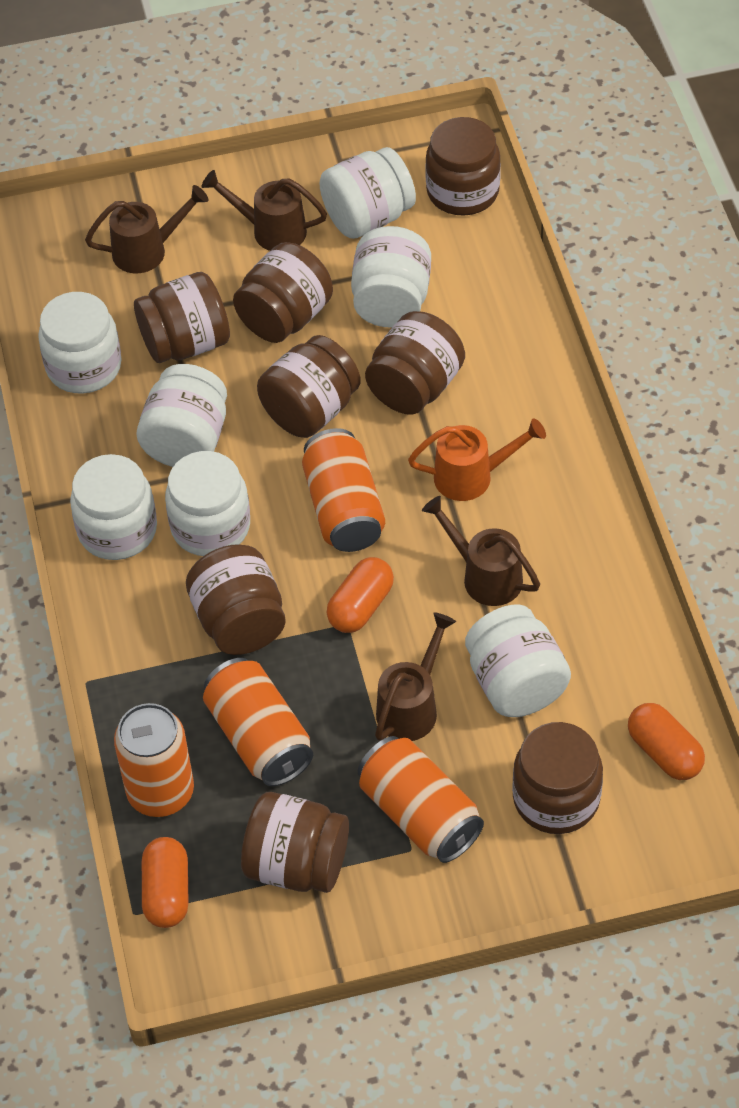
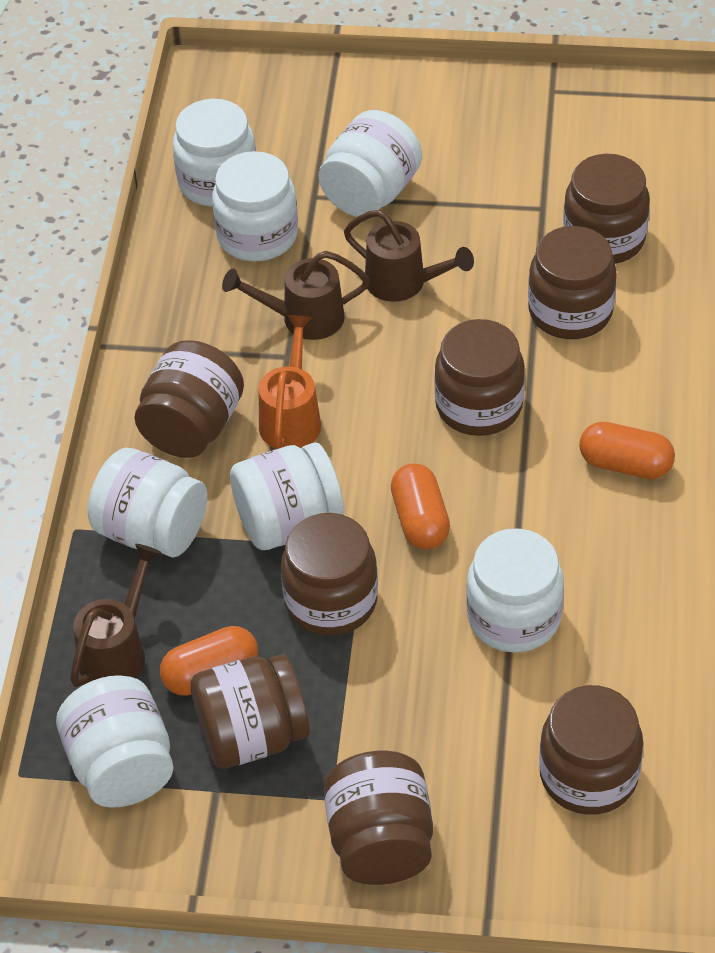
brown watering can: 4 -> 3
orange can: 4 -> 0

